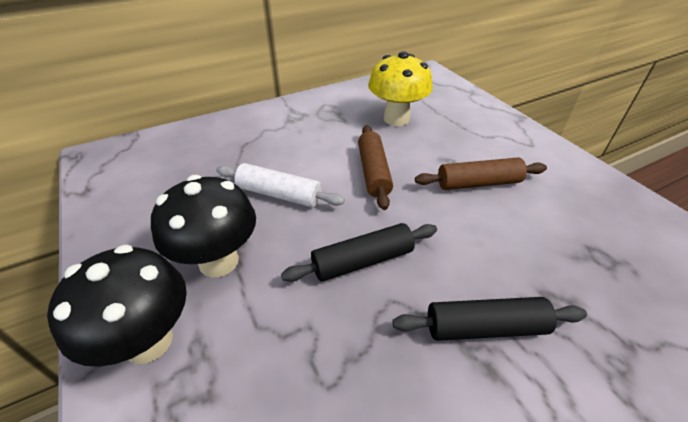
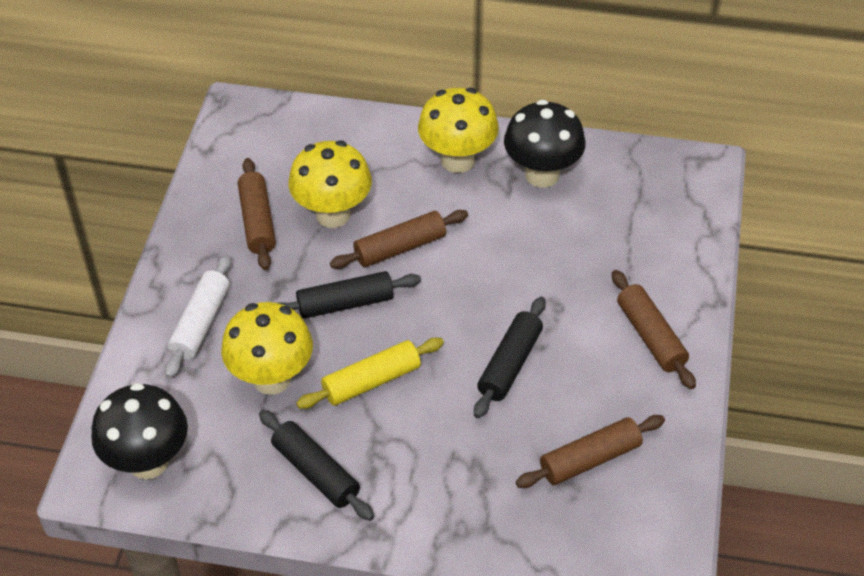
black rolling pin: 2 -> 3
brown rolling pin: 2 -> 4
yellow mushroom: 1 -> 3
yellow rolling pin: 0 -> 1

